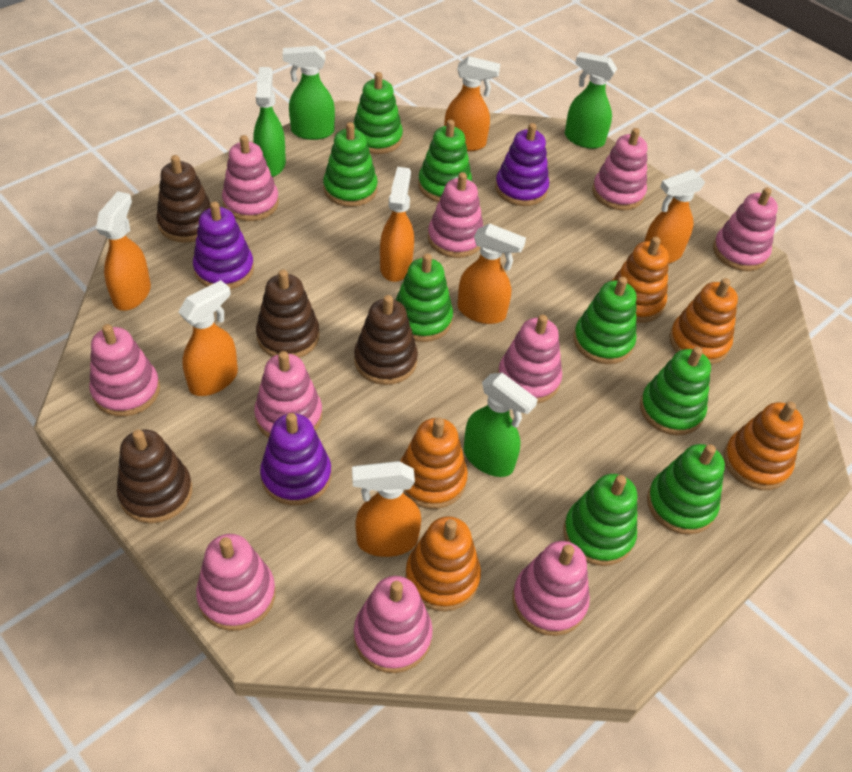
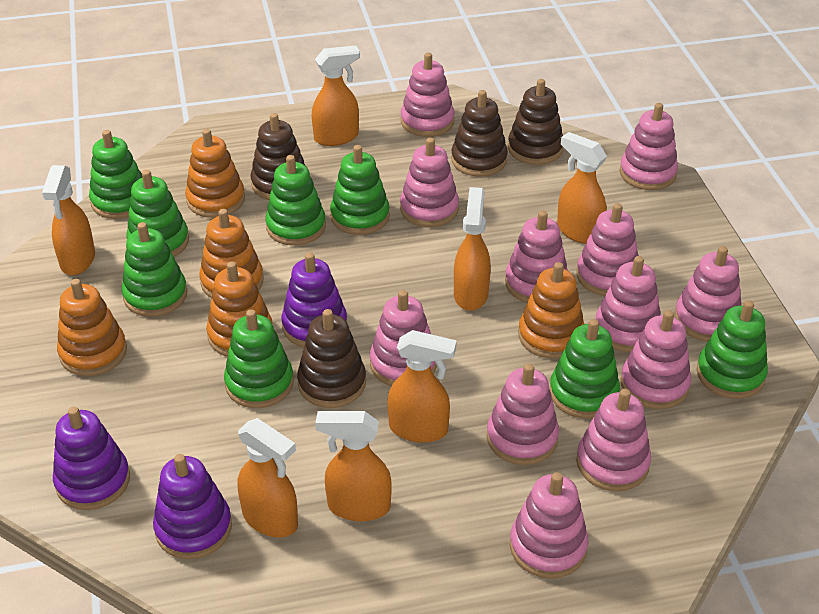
green spray bottle: 4 -> 0
pink stacking toy: 10 -> 12

